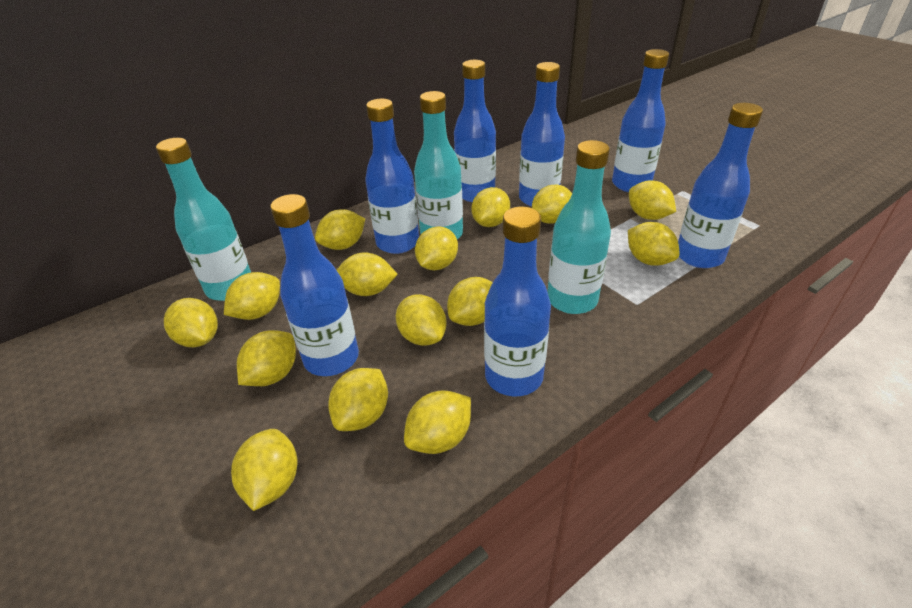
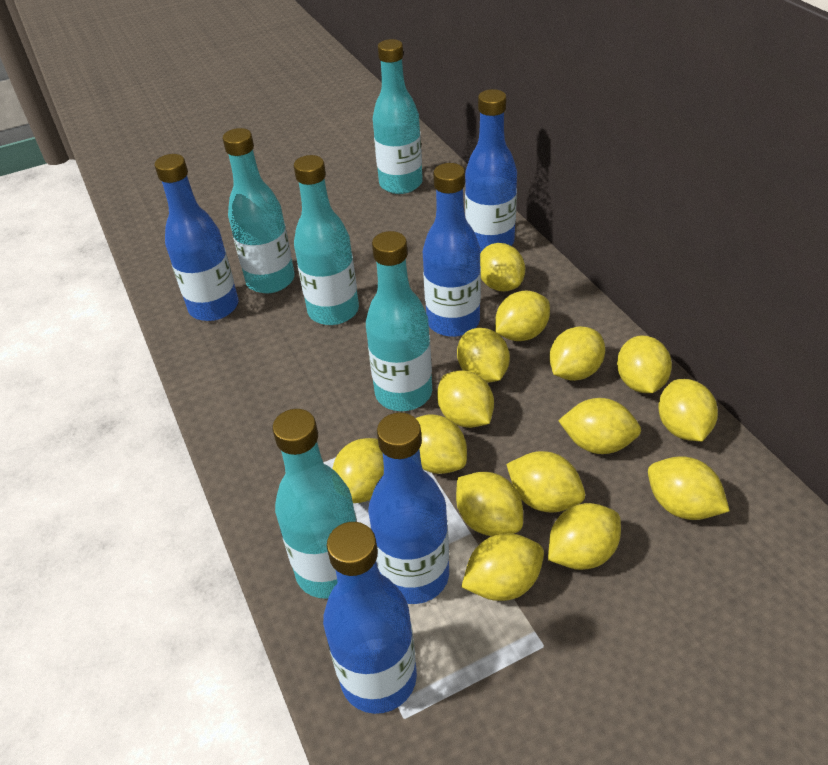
blue bottle: 7 -> 5
turquoise bottle: 3 -> 5

